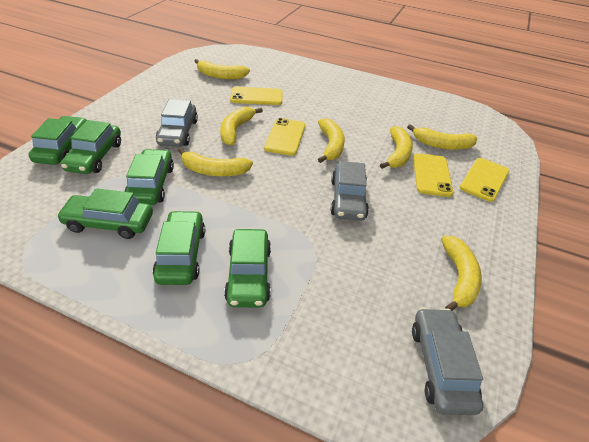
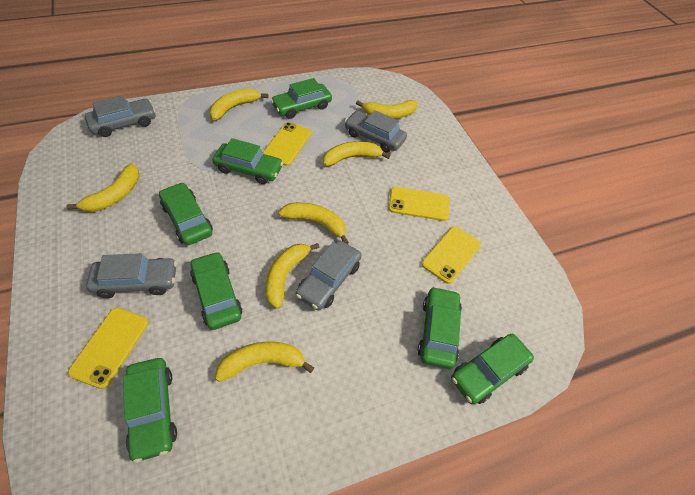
green car: 6 -> 7
grey car: 3 -> 4

